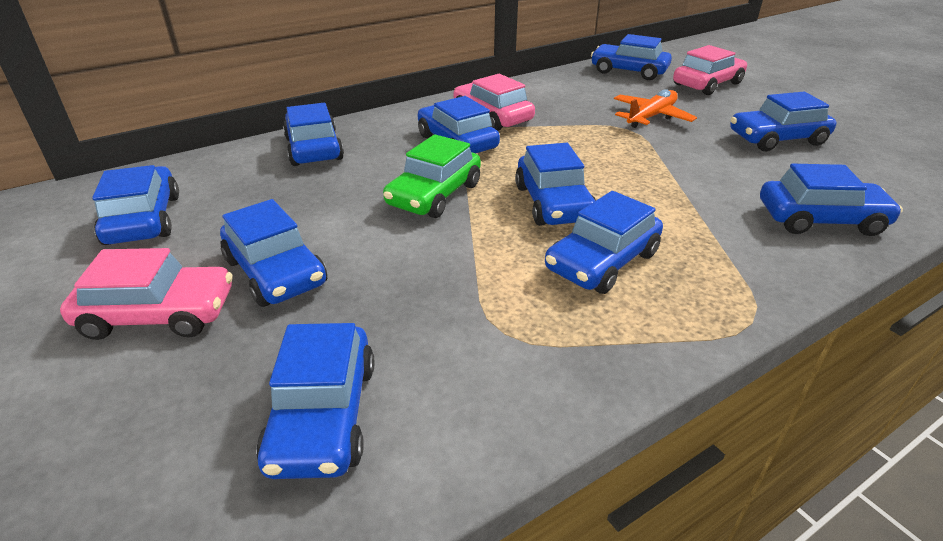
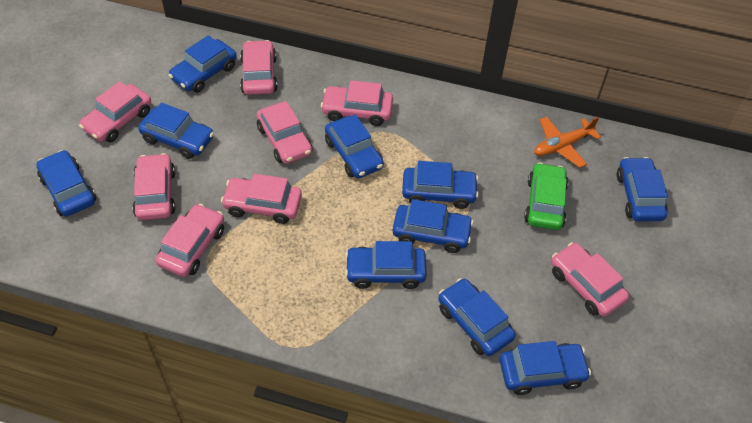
pink car: 3 -> 8

